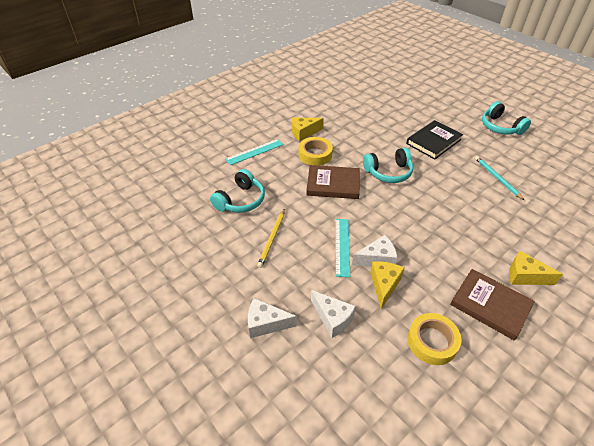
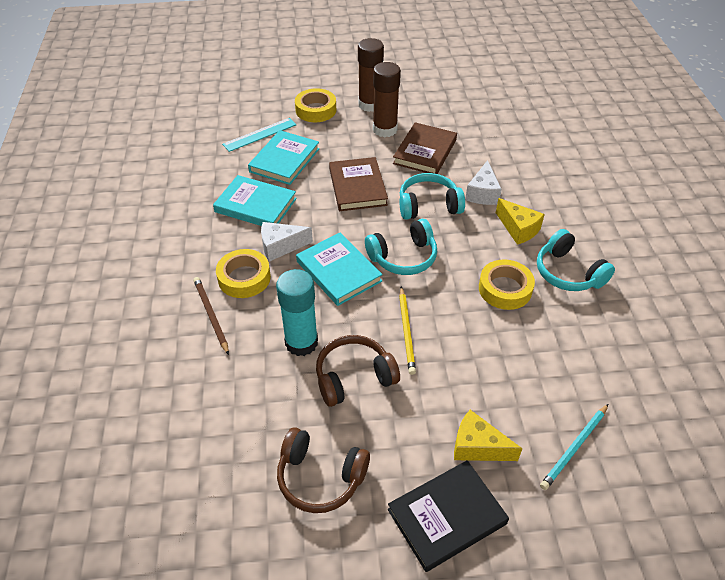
brown glue stick: 0 -> 2
brown headphones: 0 -> 2
brown pencil: 0 -> 1
turquoise book: 0 -> 3
turquoise glue stick: 0 -> 1
turquoise ruler: 2 -> 1
white cheese: 3 -> 2
yellow cheese: 3 -> 2
yellow tape: 2 -> 3

